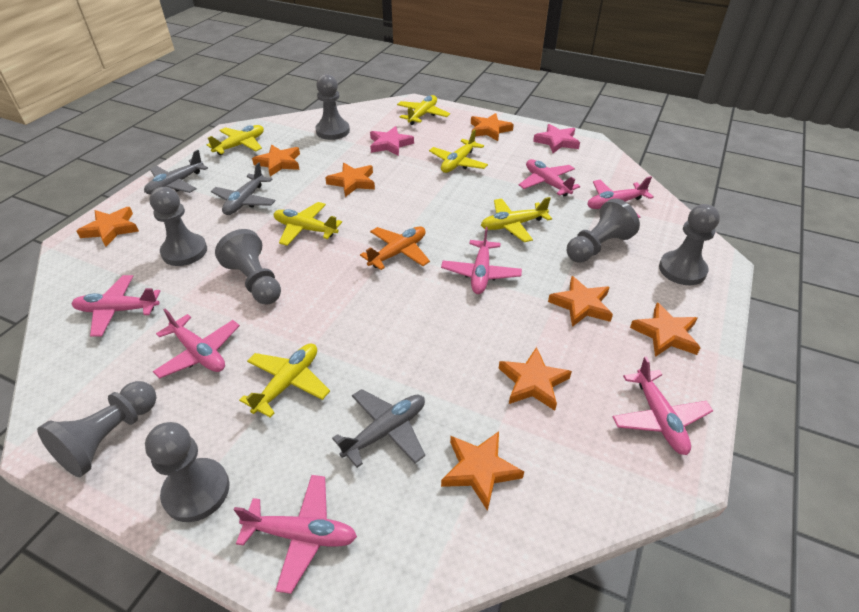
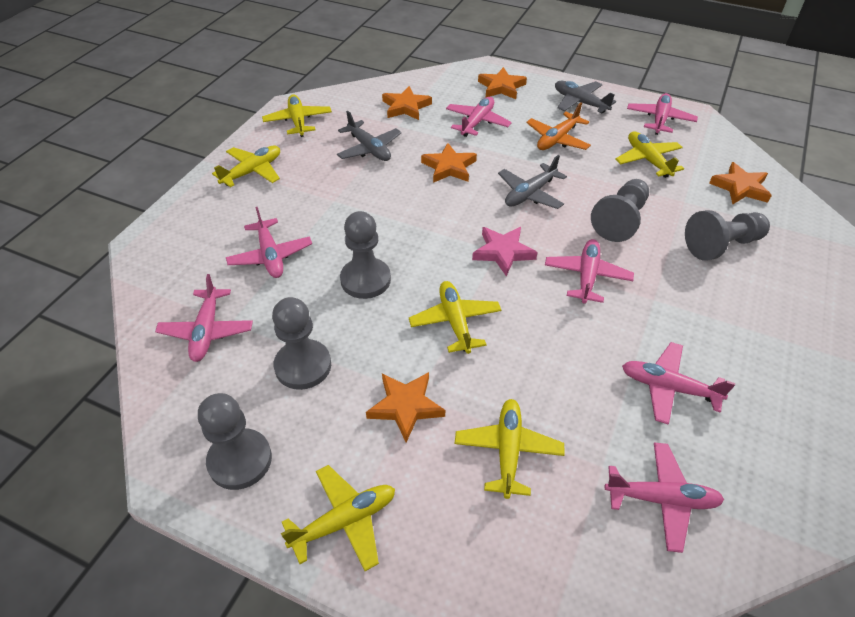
grey pawn: 7 -> 5
orange star: 8 -> 5
pink star: 2 -> 1

